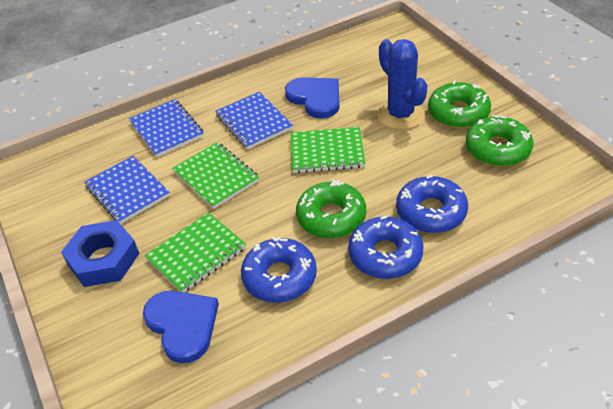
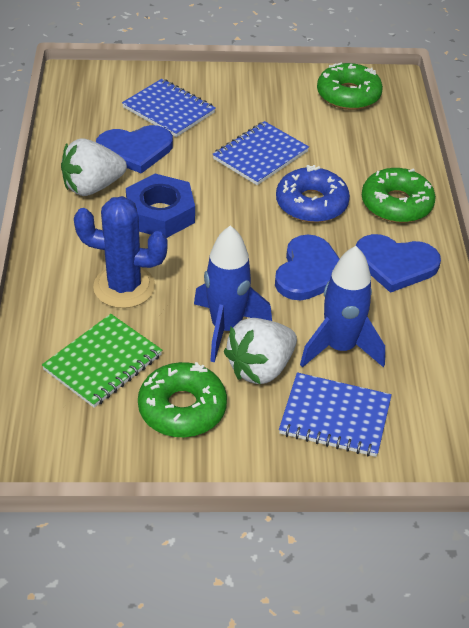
blue donut: 3 -> 1
blue heart: 2 -> 3
blue rocket: 0 -> 2
green notebook: 3 -> 1
white strawberry: 0 -> 2

